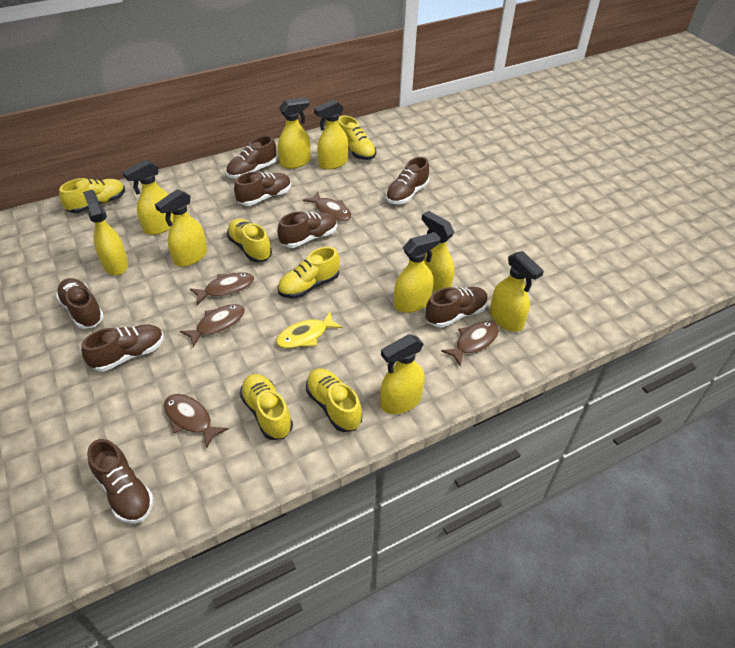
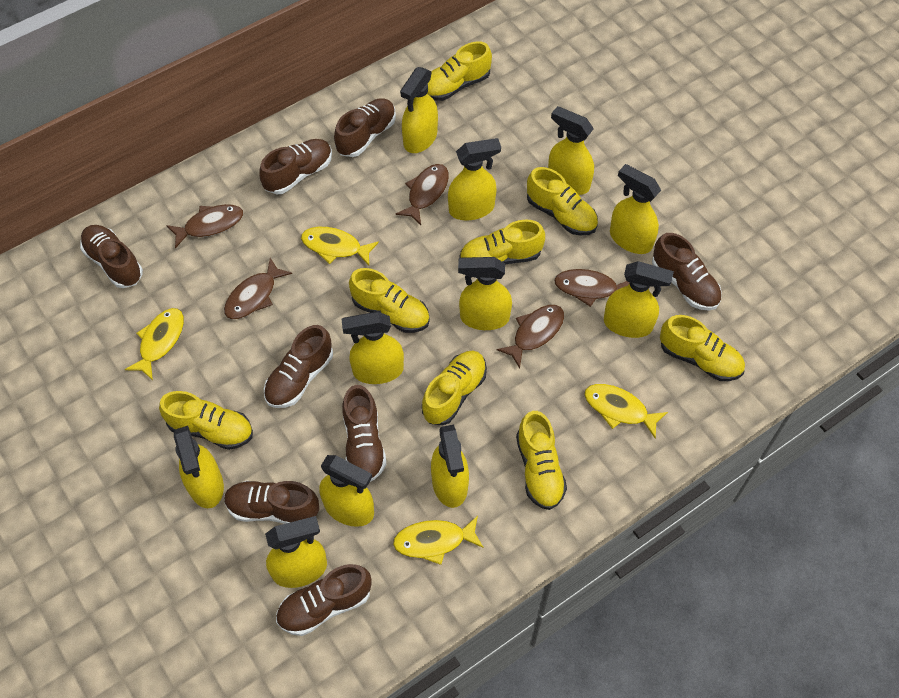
yellow fish: 1 -> 4
yellow shoe: 6 -> 8
yellow spray bottle: 9 -> 11

